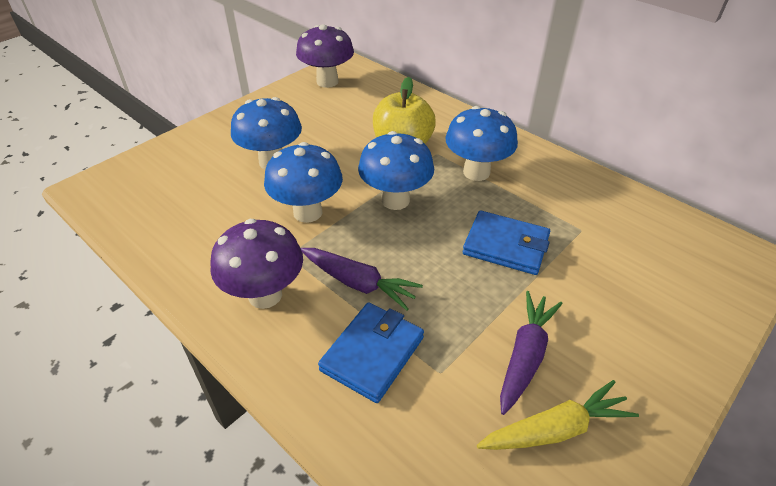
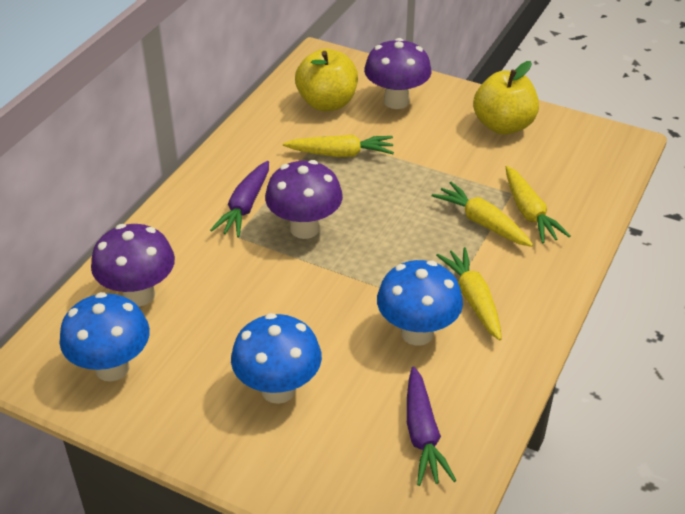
blue mushroom: 4 -> 3
blue wallet: 2 -> 0
purple mushroom: 2 -> 3
yellow apple: 1 -> 2
yellow carrot: 1 -> 4

